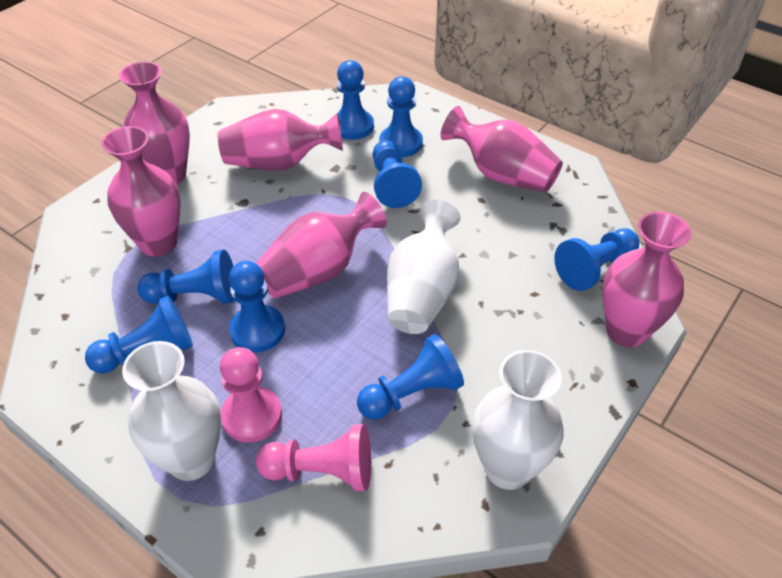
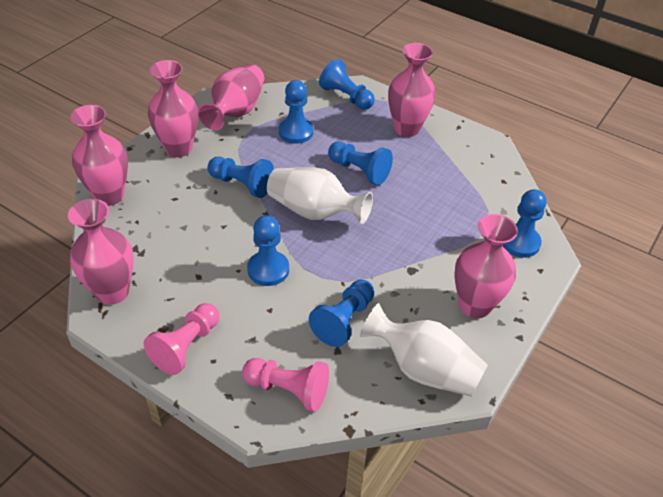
blue pawn: 8 -> 7
white vase: 3 -> 2

